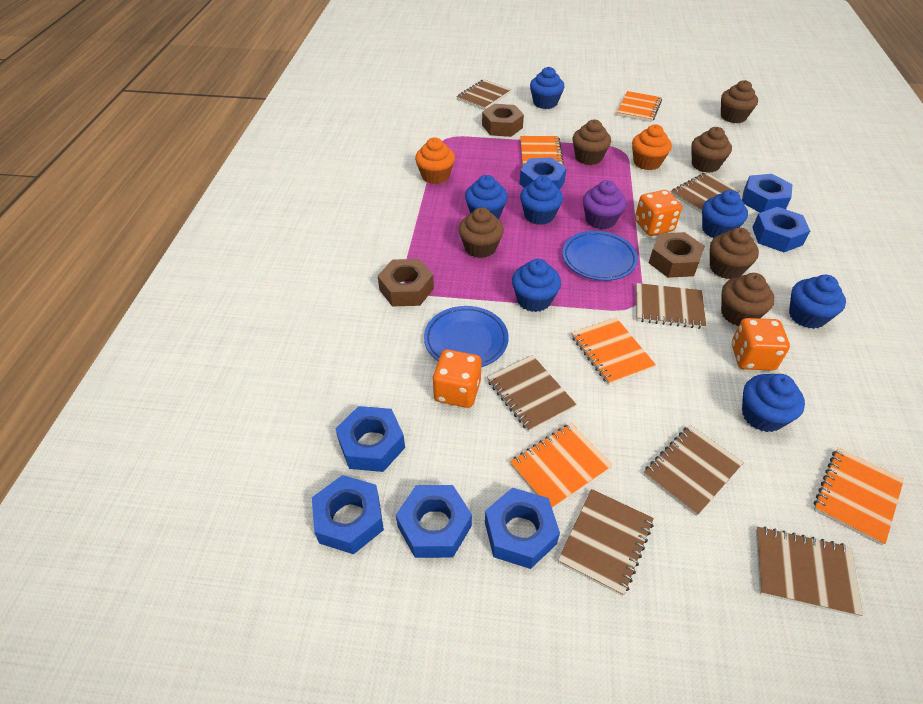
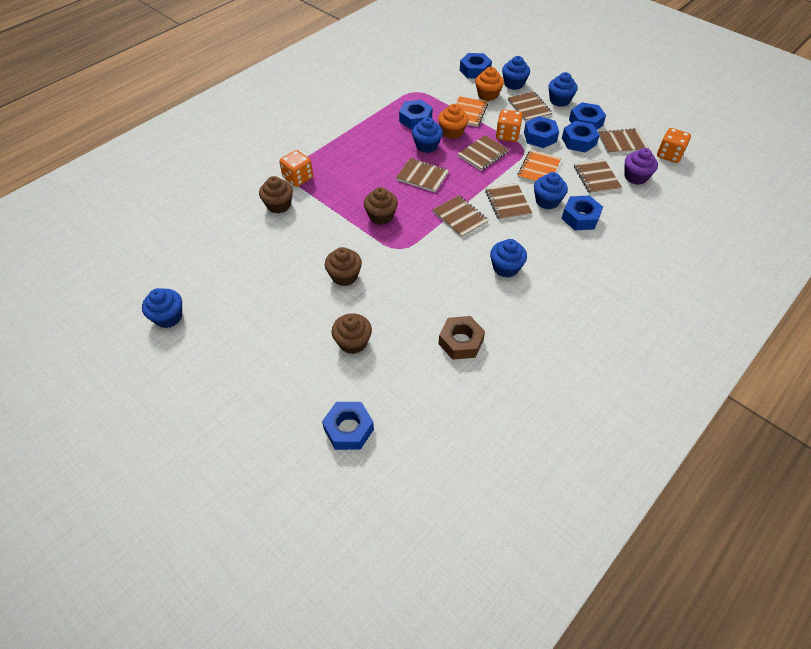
blue cupcake: 7 -> 6
blue plate: 2 -> 0
brown cupcake: 6 -> 4
brown nut: 3 -> 1
orange notebook: 5 -> 2

